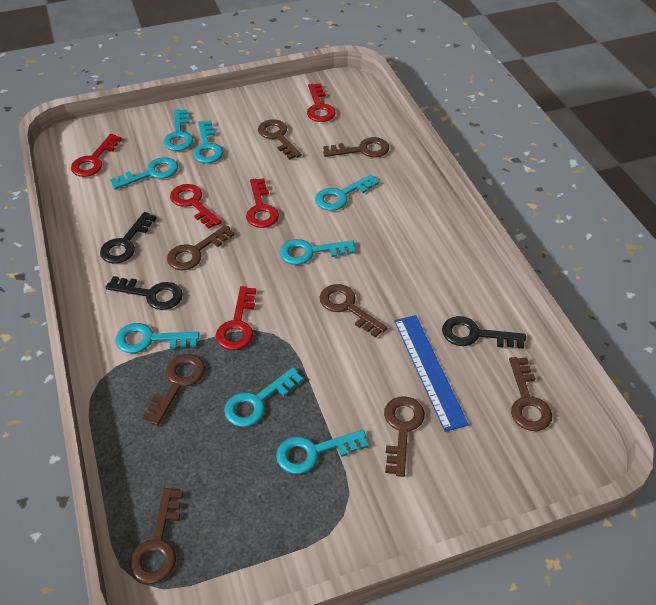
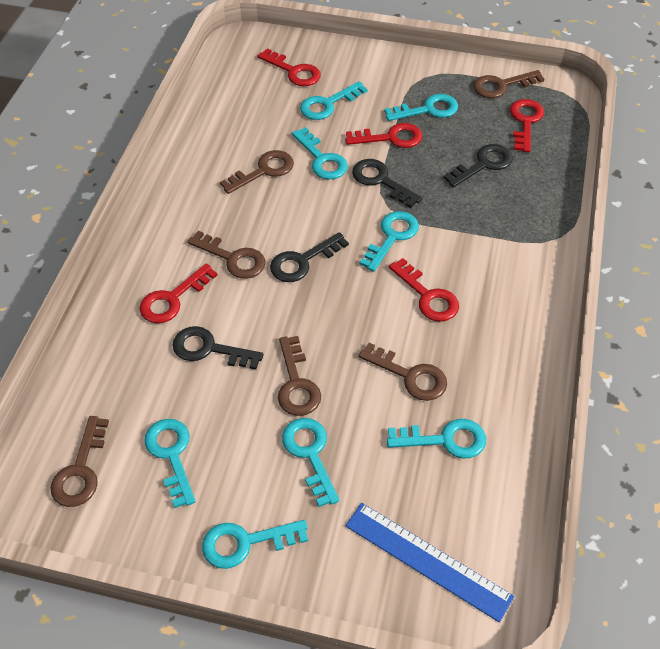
black key: 3 -> 4
brown key: 8 -> 6

